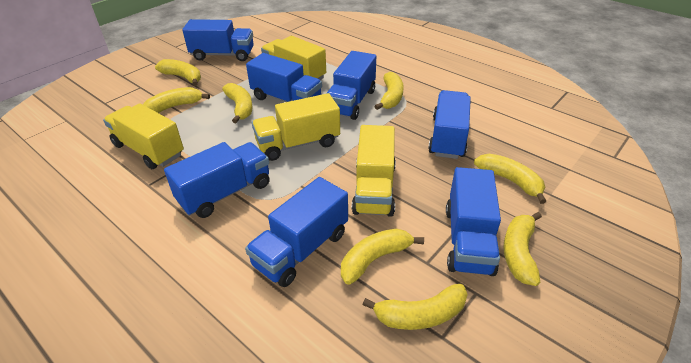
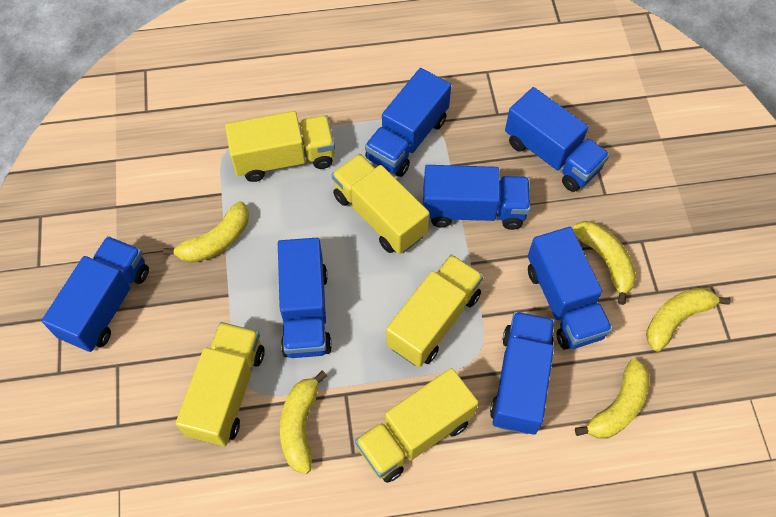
yellow banana: 8 -> 5
yellow truck: 4 -> 5

